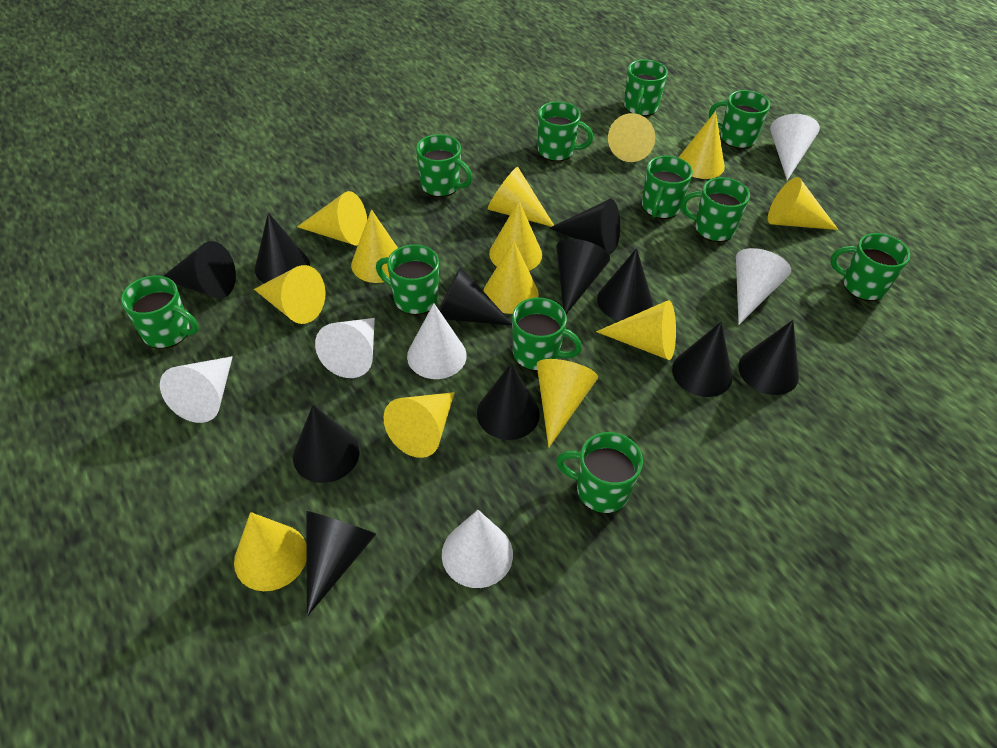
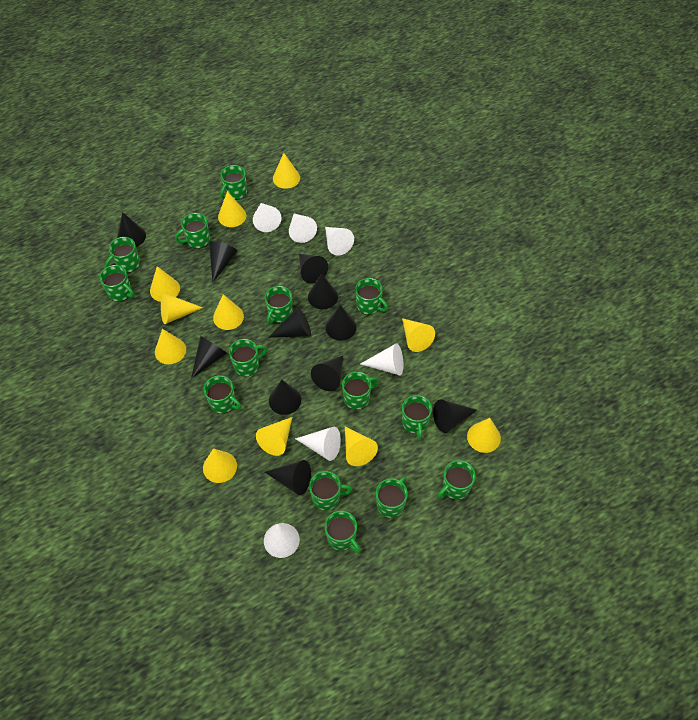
green mug: 11 -> 14
yellow cone: 13 -> 11

